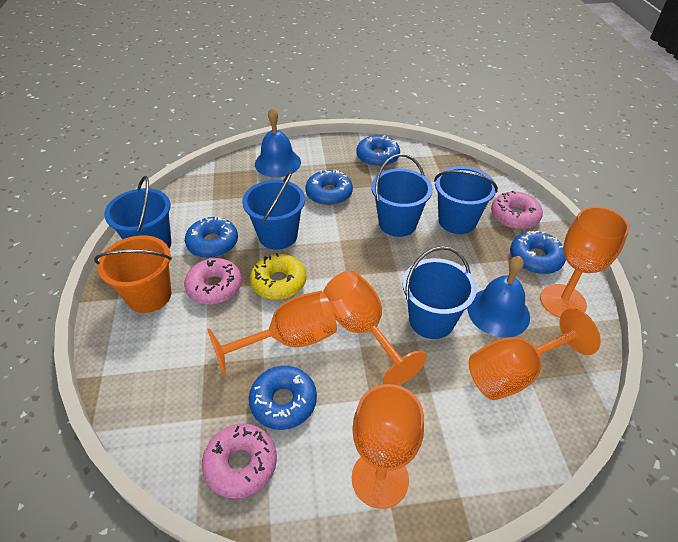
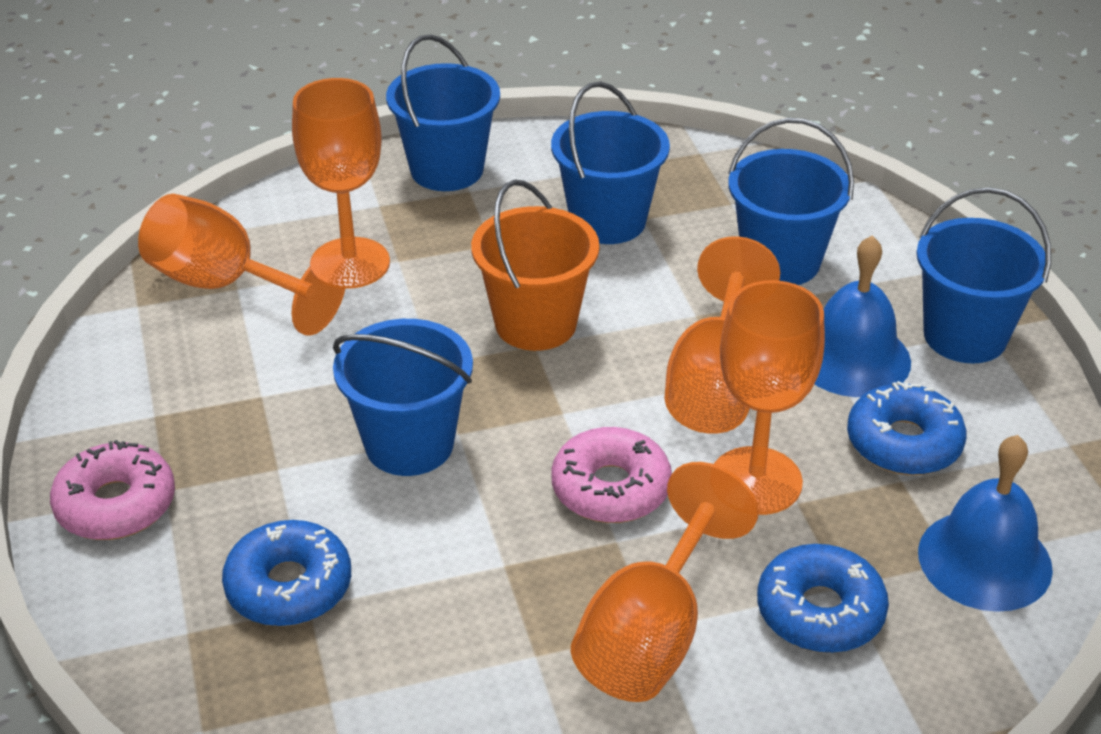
blue donut: 5 -> 3
pink donut: 3 -> 2
yellow donut: 1 -> 0

